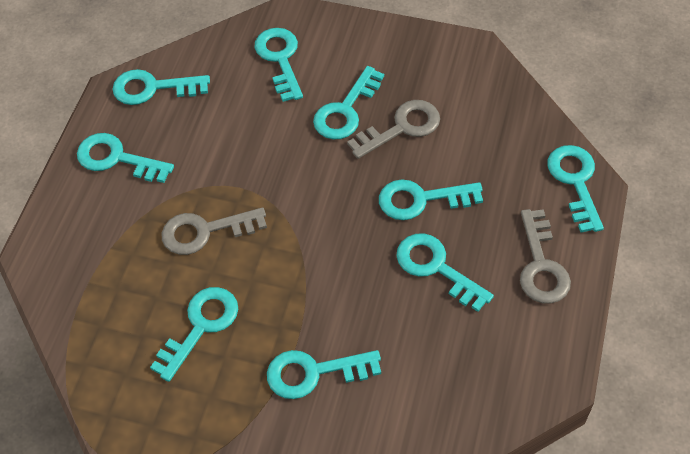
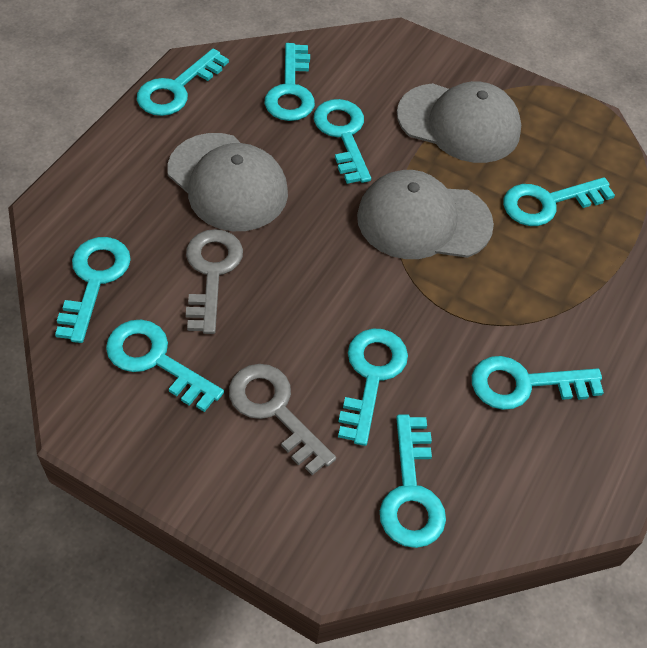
grey cap: 0 -> 3
grey key: 3 -> 2

